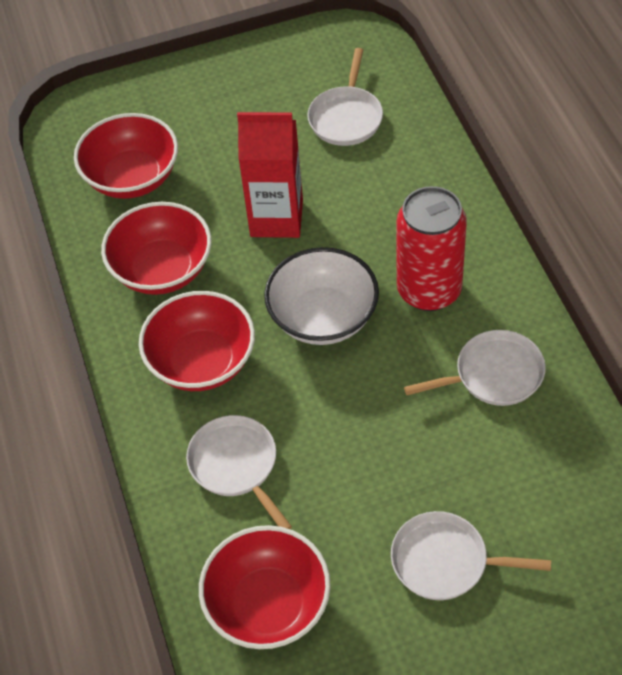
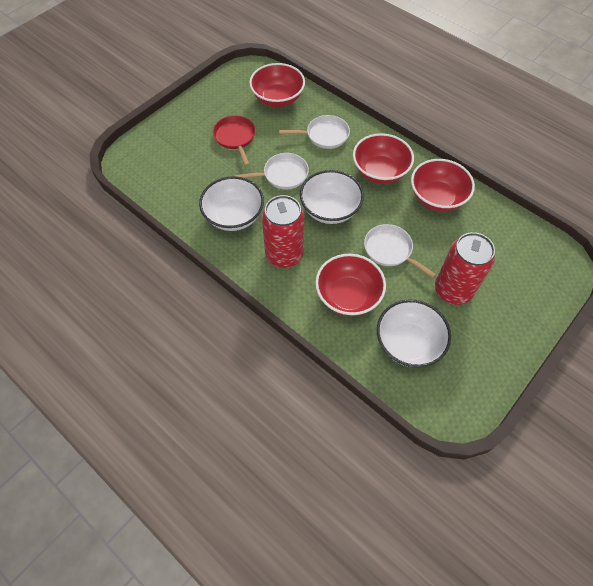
red can: 1 -> 2
red carton: 1 -> 0
red pan: 0 -> 1
white bowl: 1 -> 3
white pan: 4 -> 3

